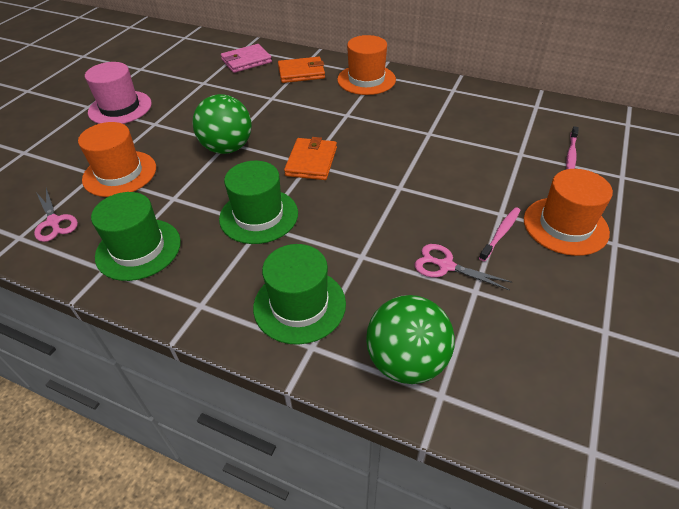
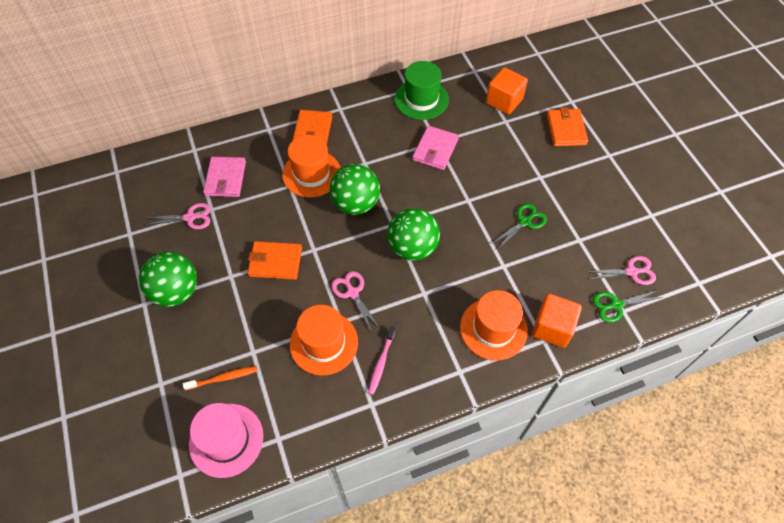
green ball: 2 -> 3
green hat: 3 -> 1
green scissors: 0 -> 2
orange cube: 0 -> 2
orange toothbrush: 0 -> 1
orange wallet: 2 -> 3
pink scissors: 2 -> 3
pink toothbrush: 2 -> 1
pink wallet: 1 -> 2

